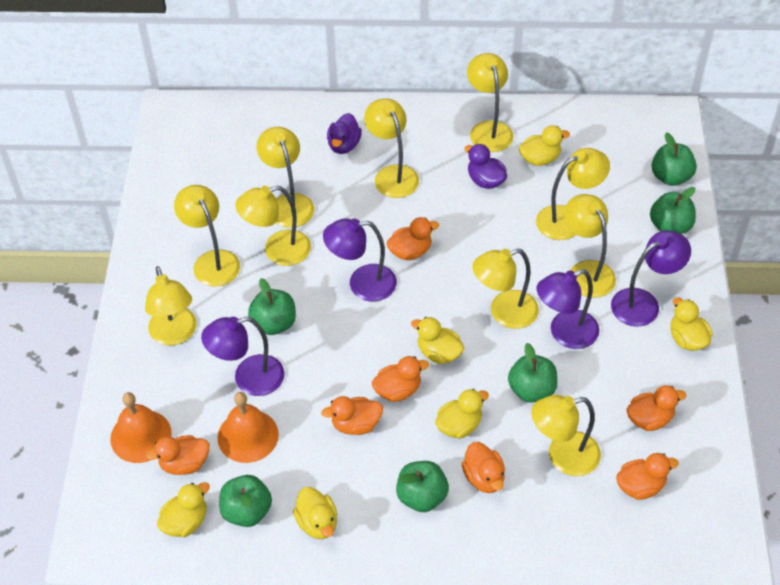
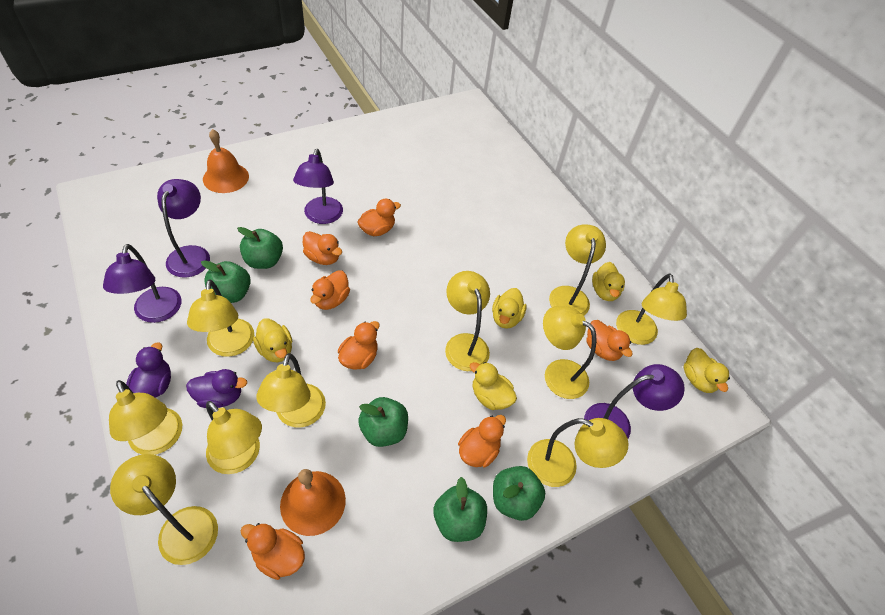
green apple: 6 -> 5
yellow duck: 6 -> 5

